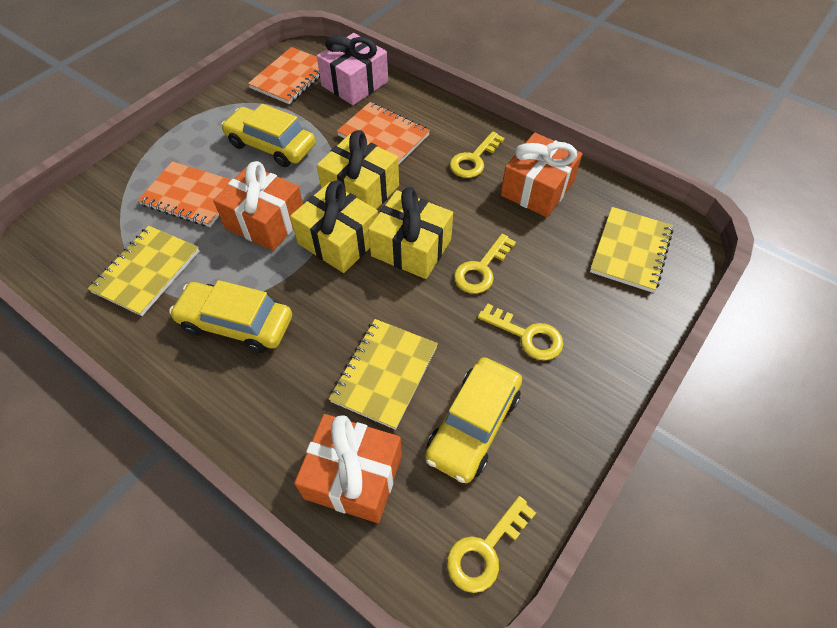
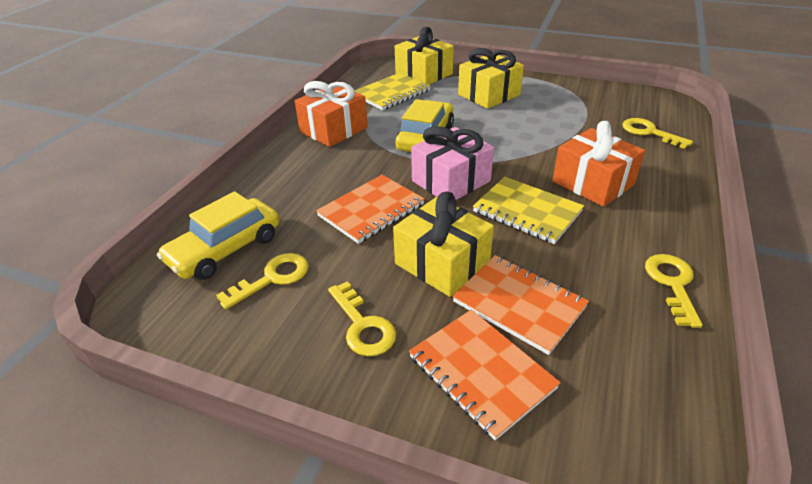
orange gift: 3 -> 2
yellow car: 3 -> 2
yellow notebook: 3 -> 2

